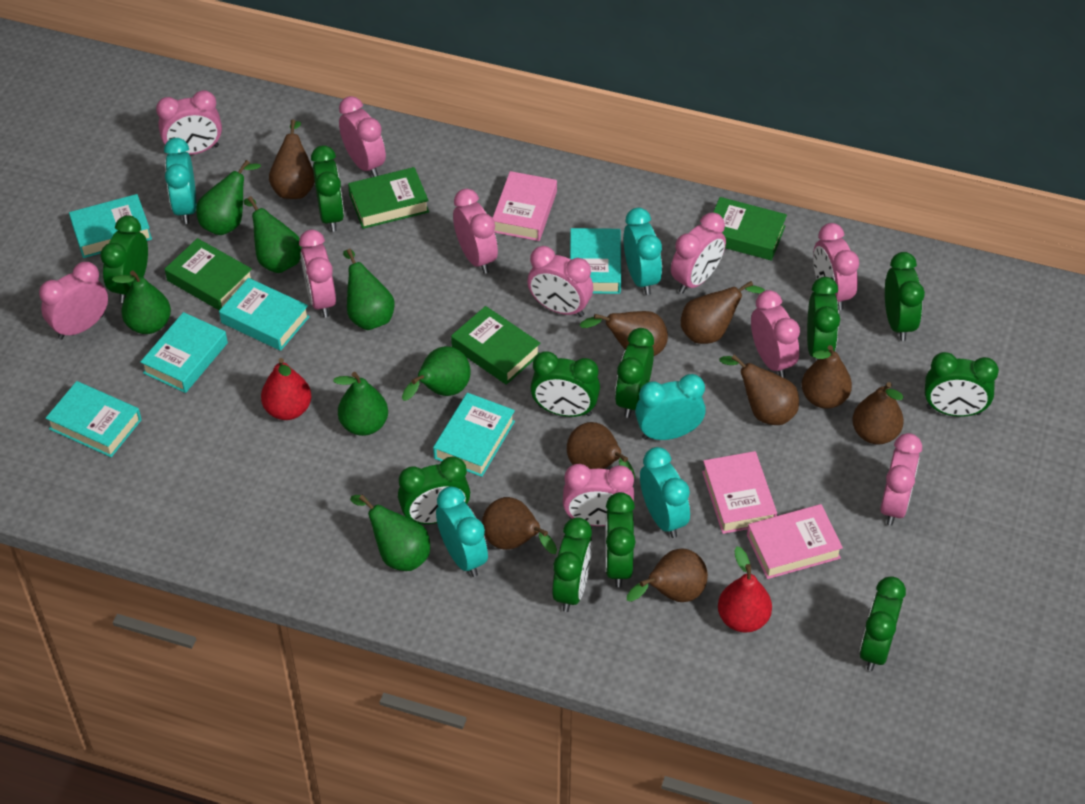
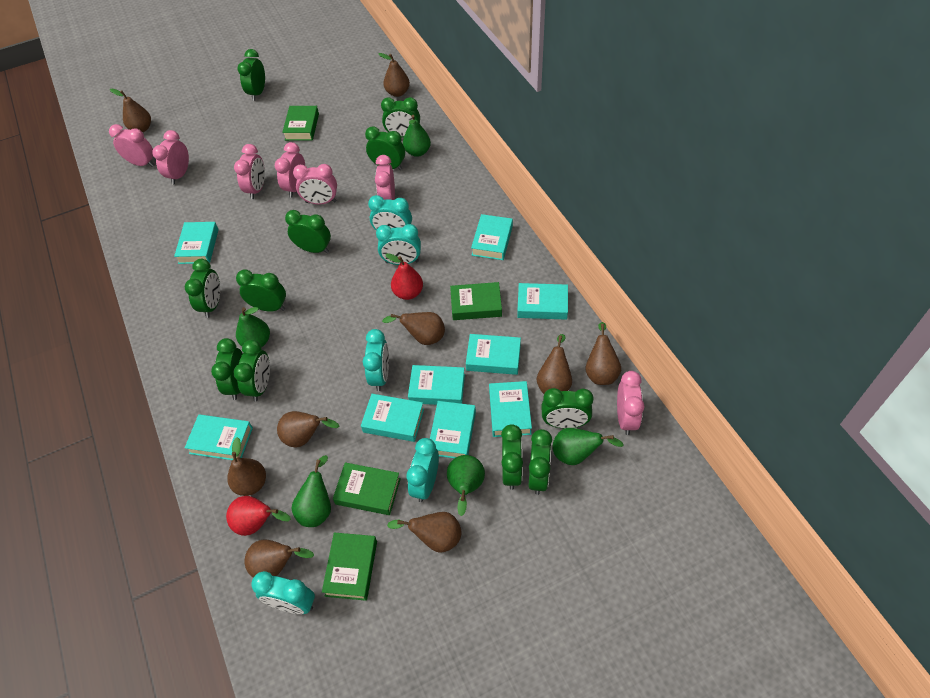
green pear: 7 -> 5
pink book: 3 -> 0
pink clock: 11 -> 7
turquoise book: 6 -> 9

